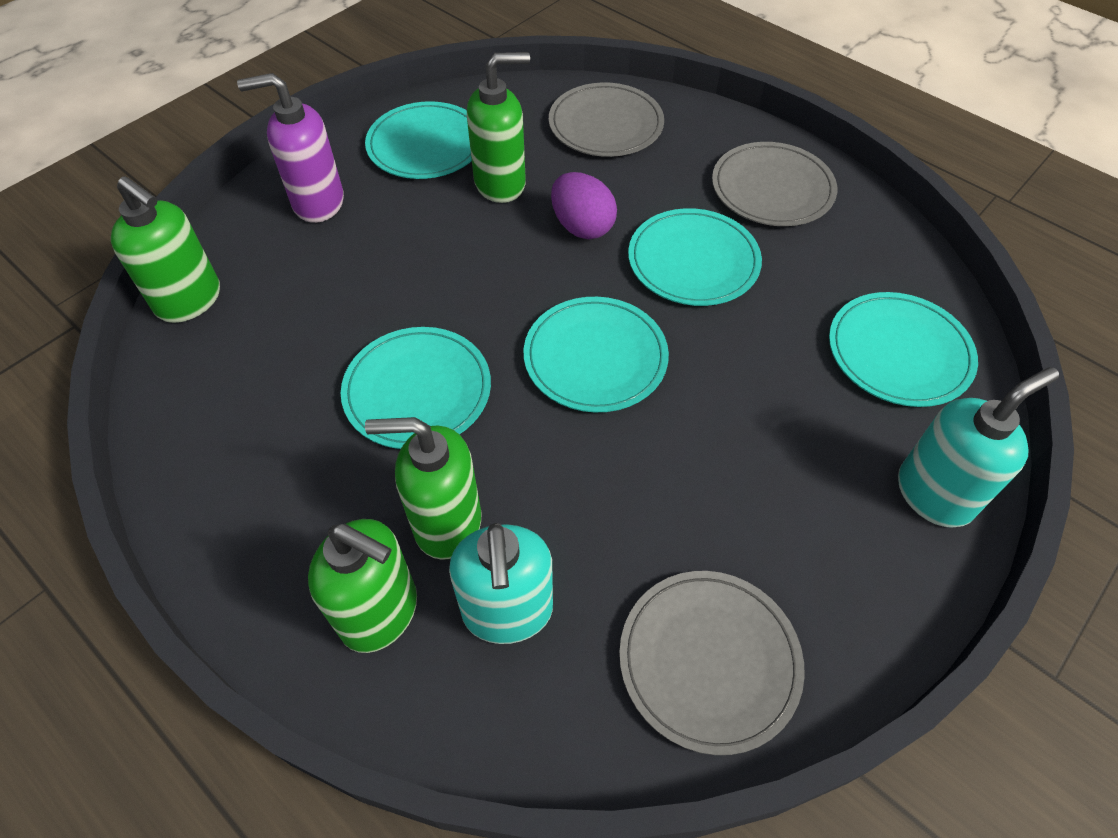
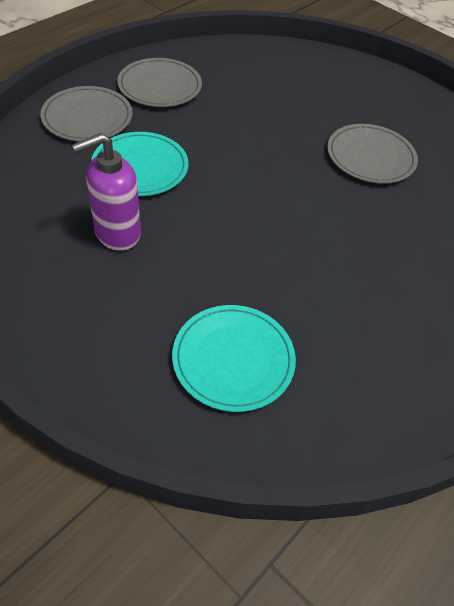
green soap dispenser: 4 -> 0
purple egg: 1 -> 0
turquoise plate: 5 -> 2
turquoise soap dispenser: 2 -> 0

